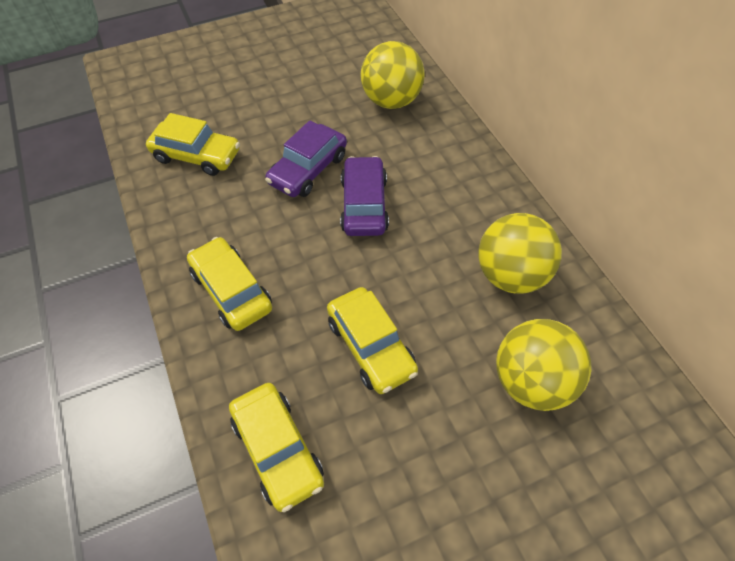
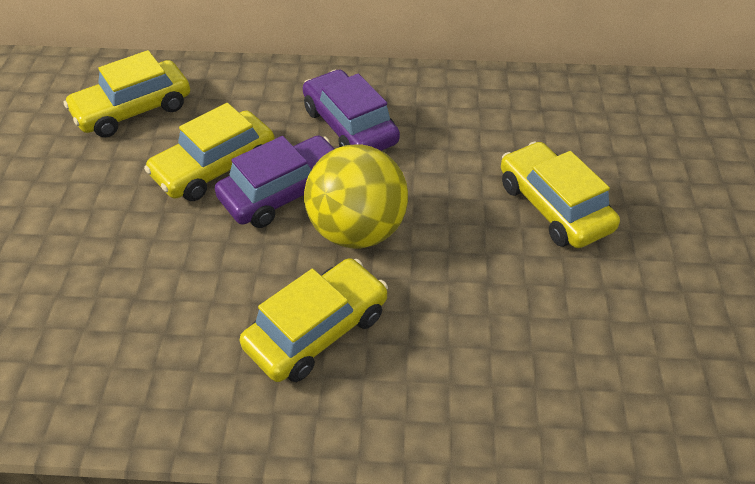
yellow ball: 3 -> 1

